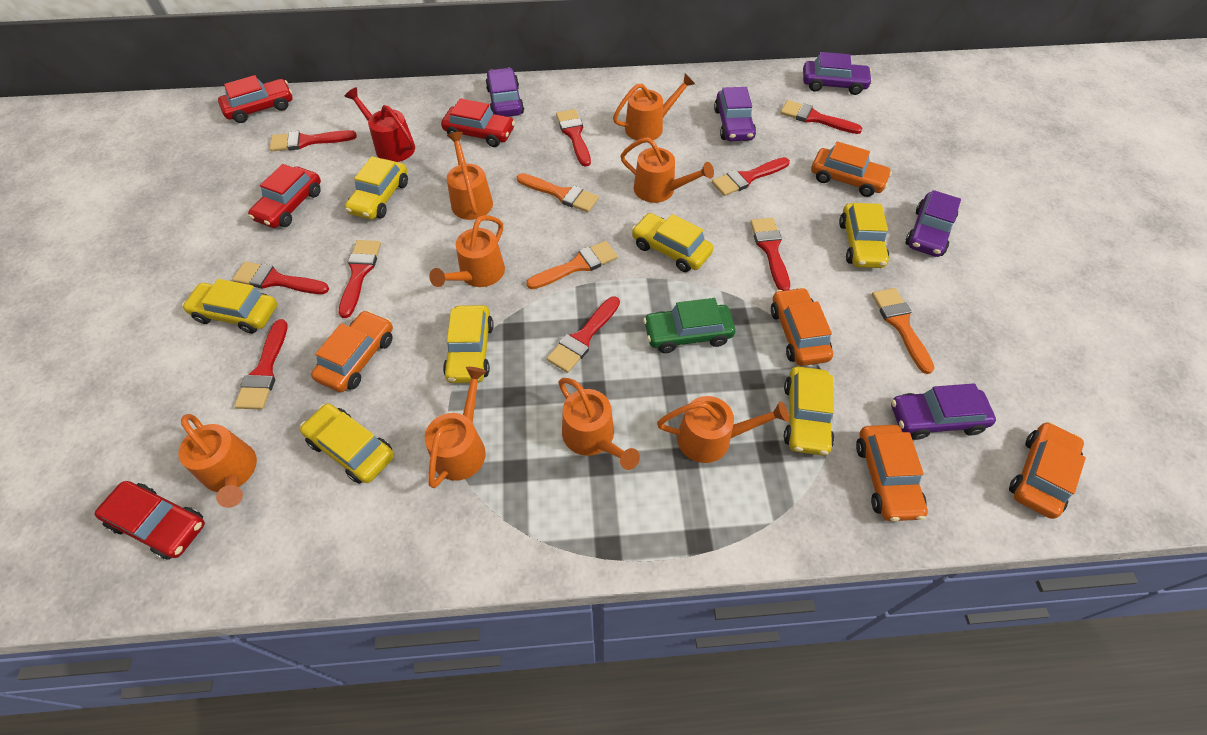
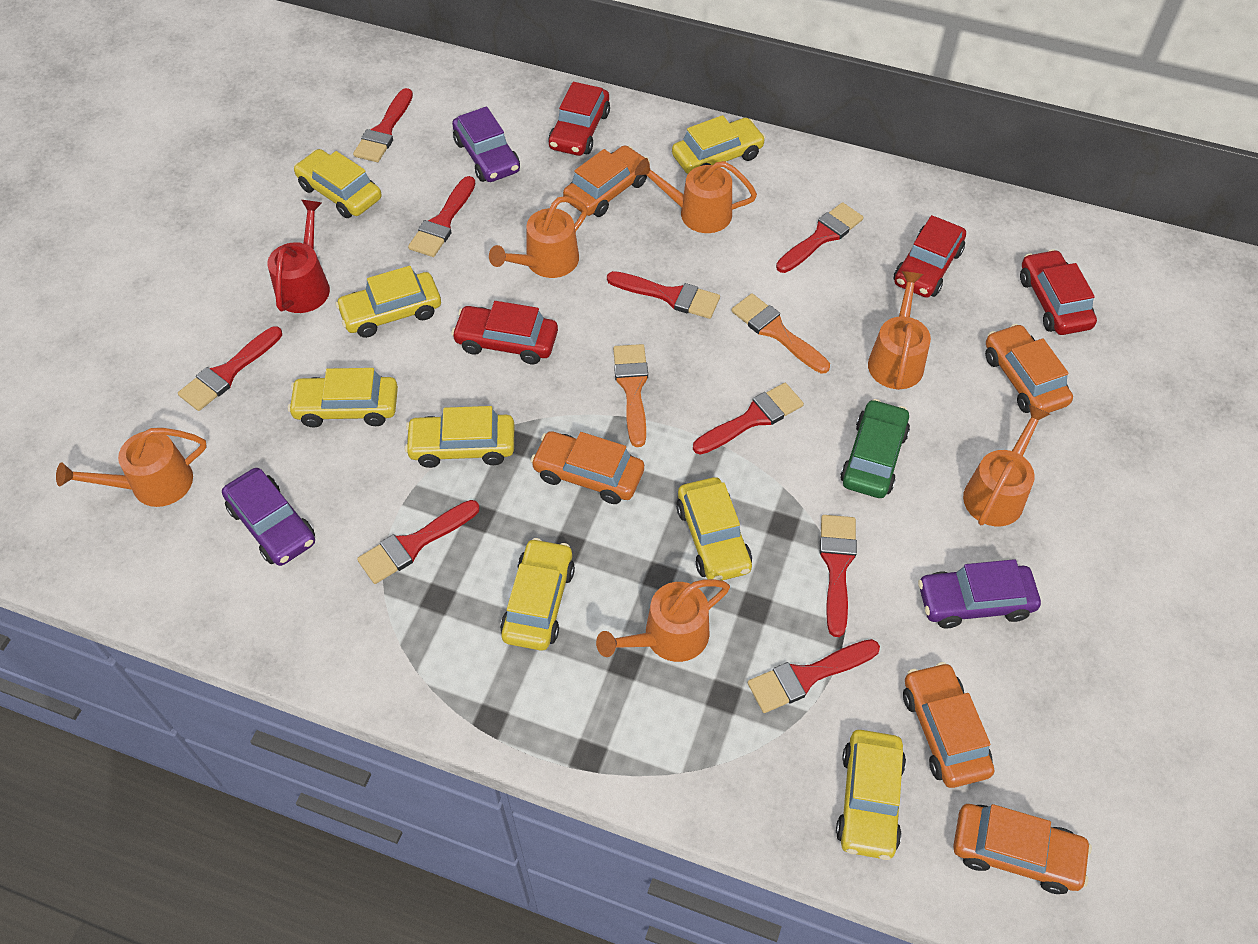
orange brush: 3 -> 2
orange watering can: 8 -> 6
purple car: 5 -> 3
yellow car: 7 -> 8

